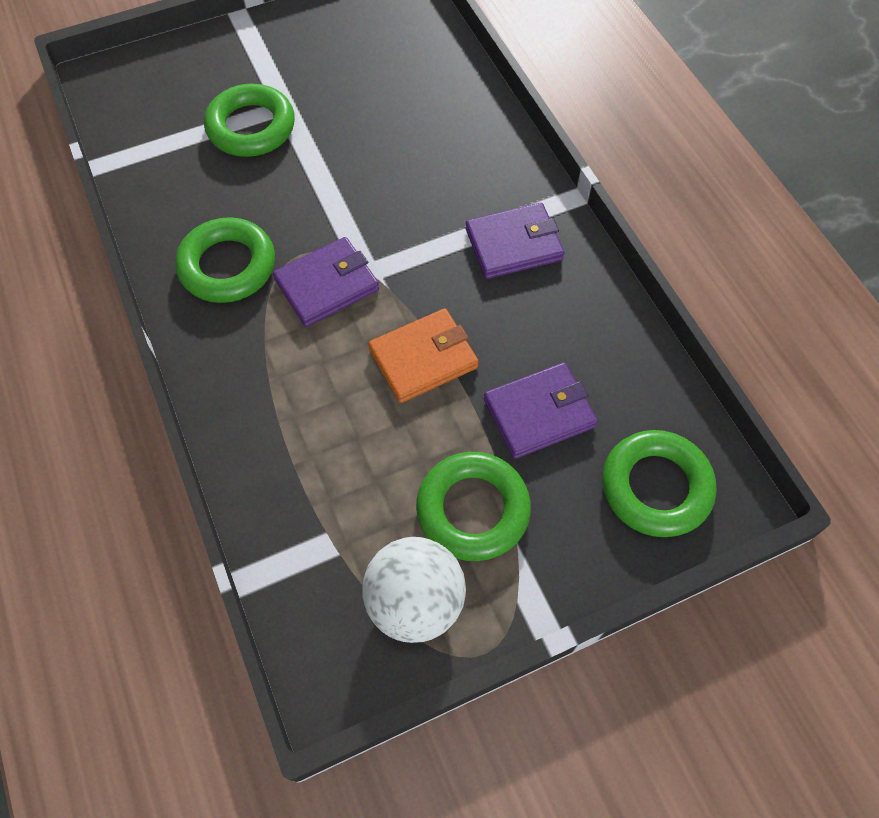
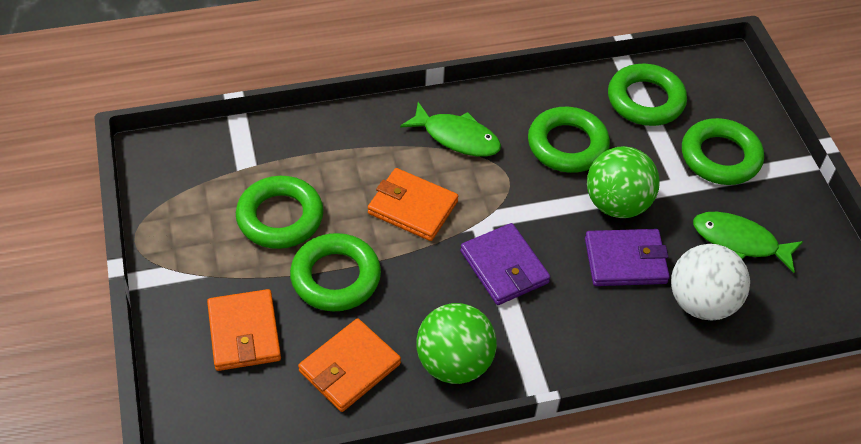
green ball: 0 -> 2
green fish: 0 -> 2
green ring: 4 -> 5
orange wallet: 1 -> 3
purple wallet: 3 -> 2

